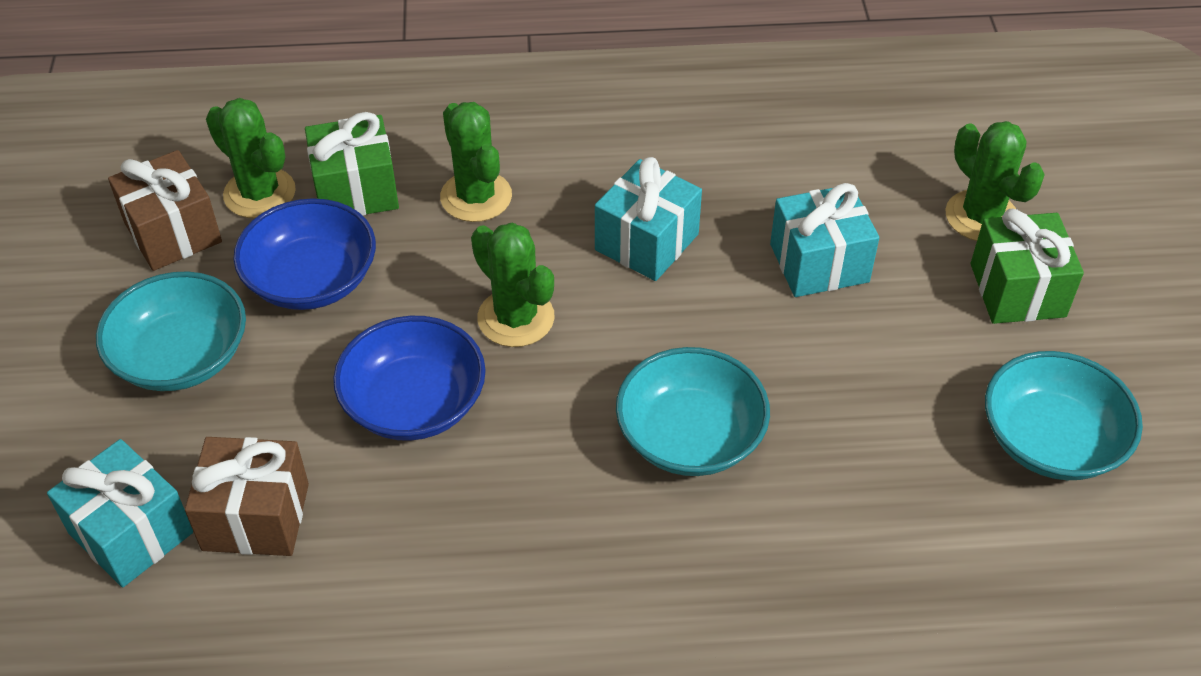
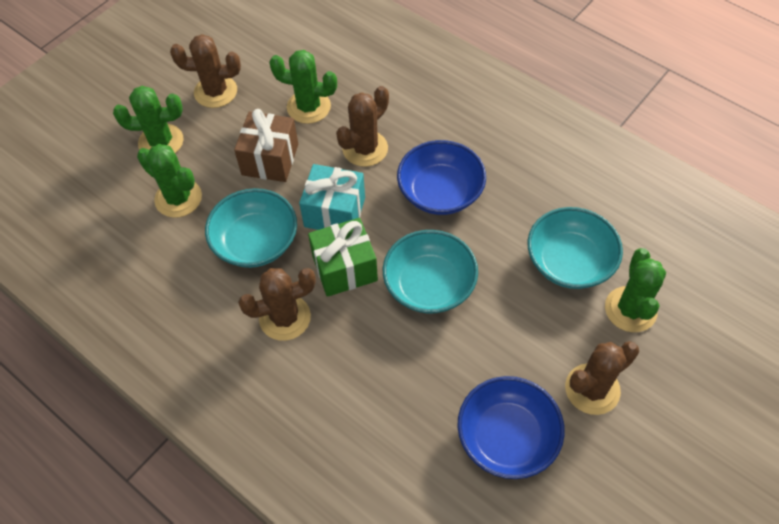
brown cactus: 0 -> 4
brown gift: 2 -> 1
green gift: 2 -> 1
turquoise gift: 3 -> 1

